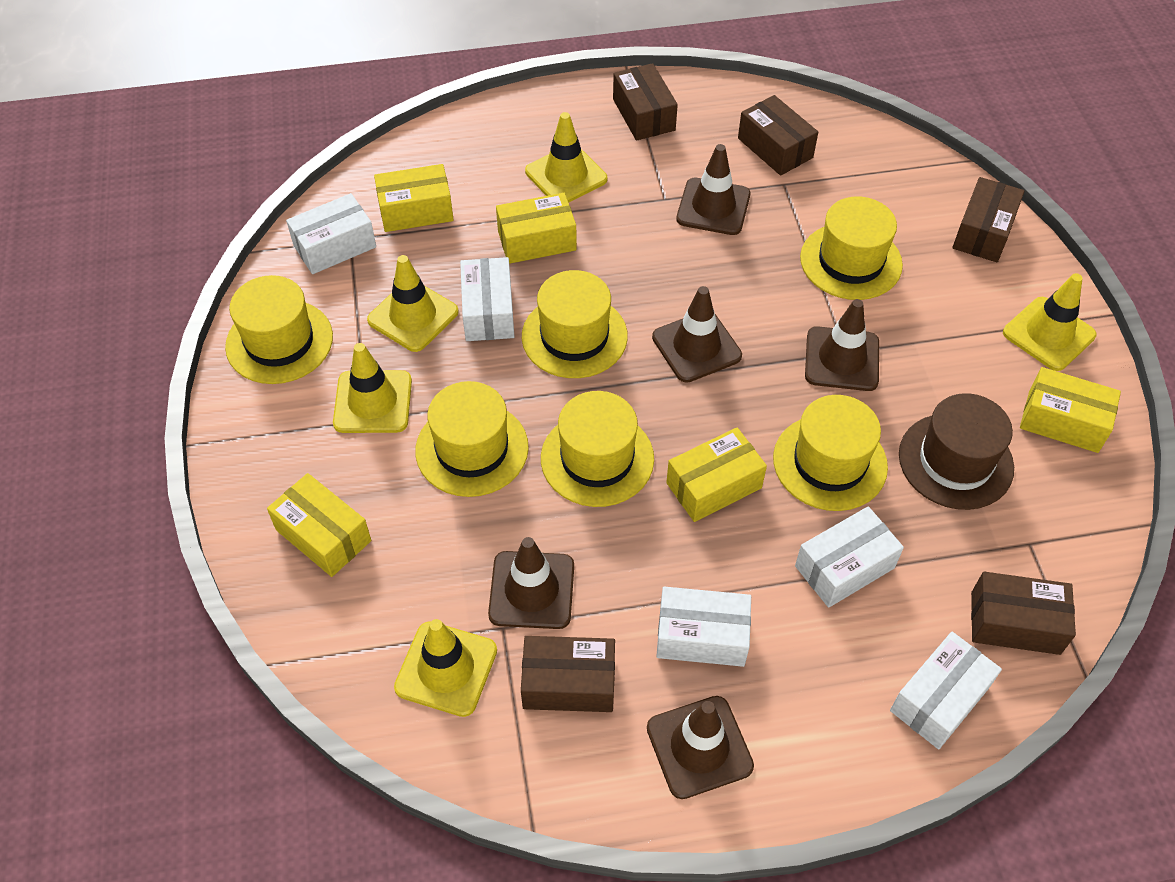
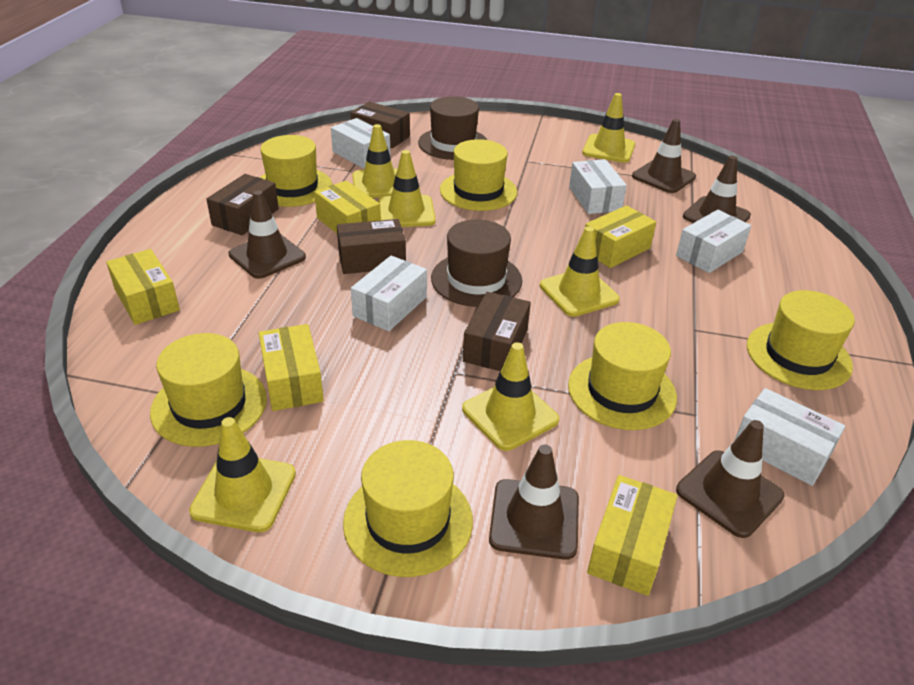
brown box: 5 -> 4
brown hat: 1 -> 2
yellow traffic cone: 5 -> 6

